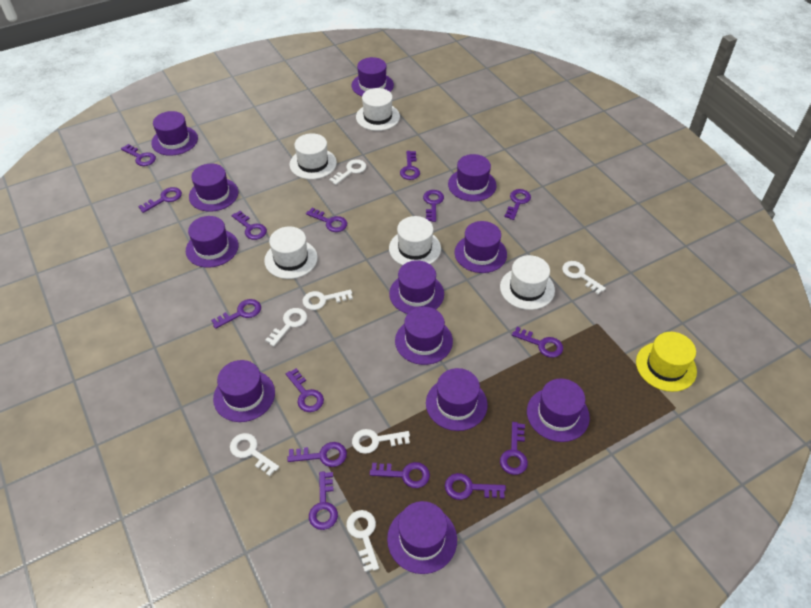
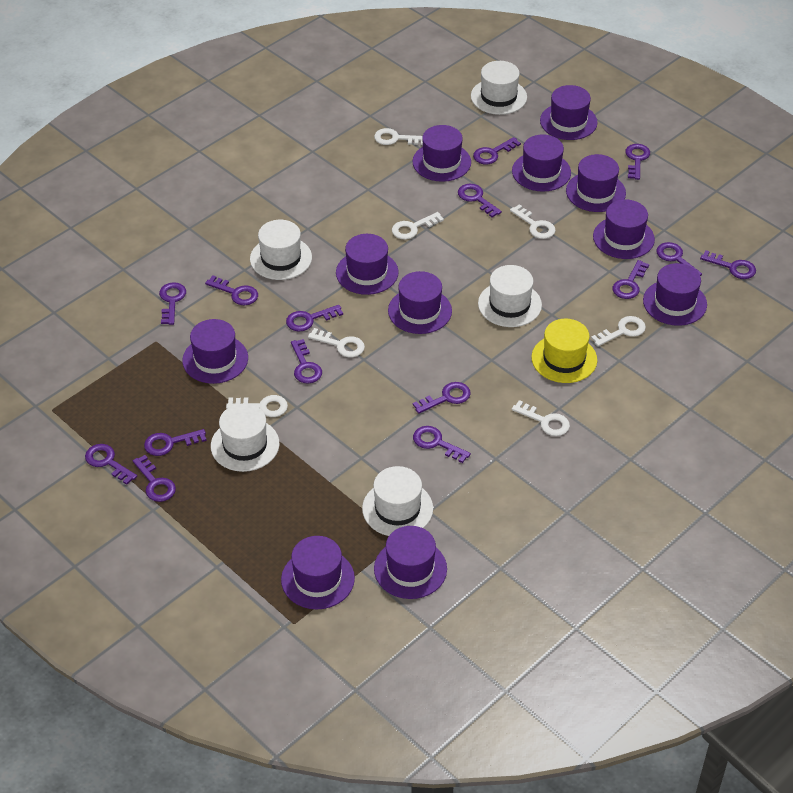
purple hat: 12 -> 11

